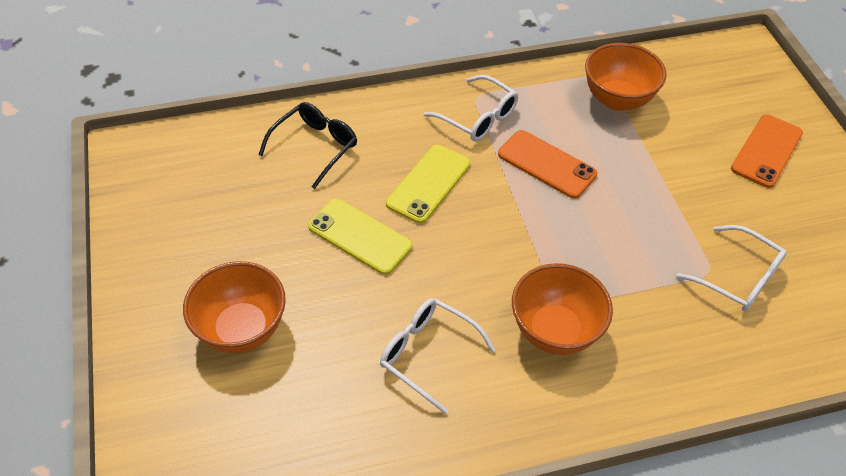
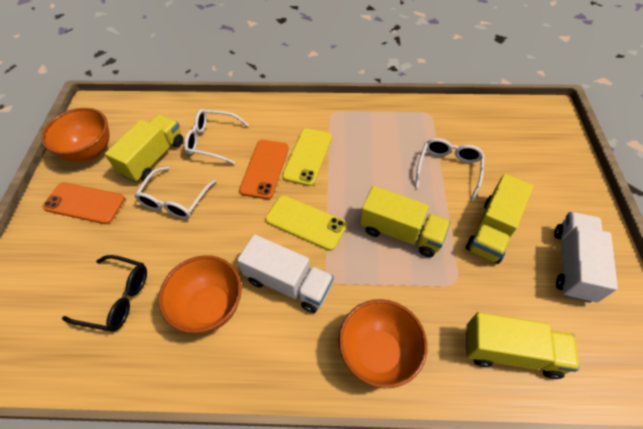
white truck: 0 -> 2
yellow truck: 0 -> 4

